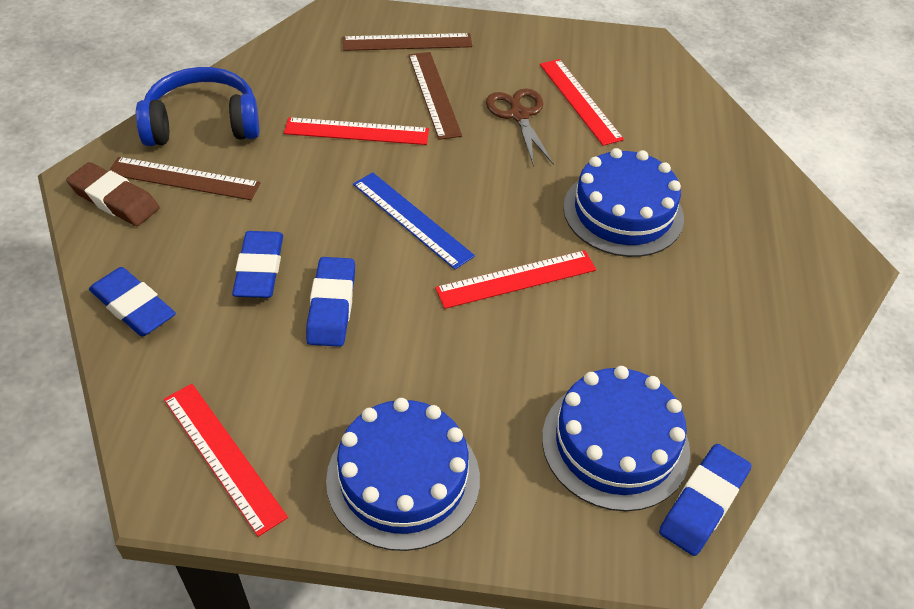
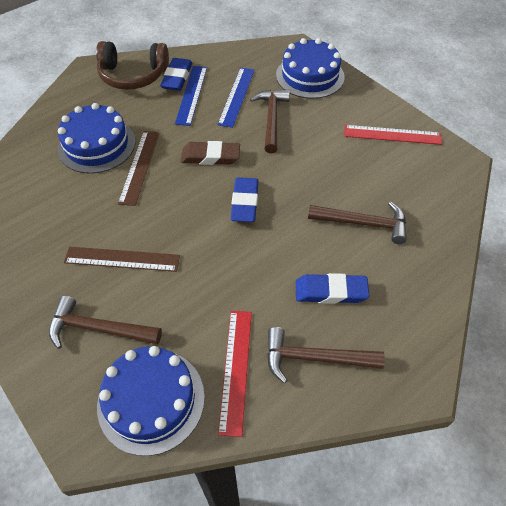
blue eraser: 4 -> 3
blue headphones: 1 -> 0
blue ruler: 1 -> 2
brown hammer: 0 -> 4
brown headphones: 0 -> 1
brown ruler: 3 -> 2
brown scissors: 1 -> 0
red ruler: 4 -> 2

